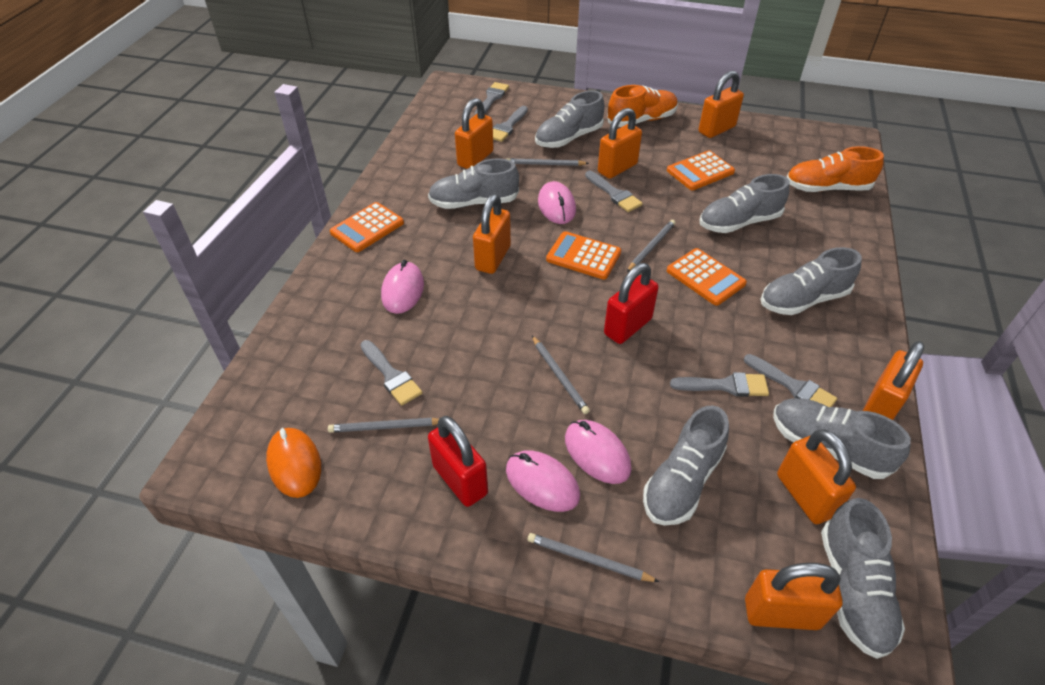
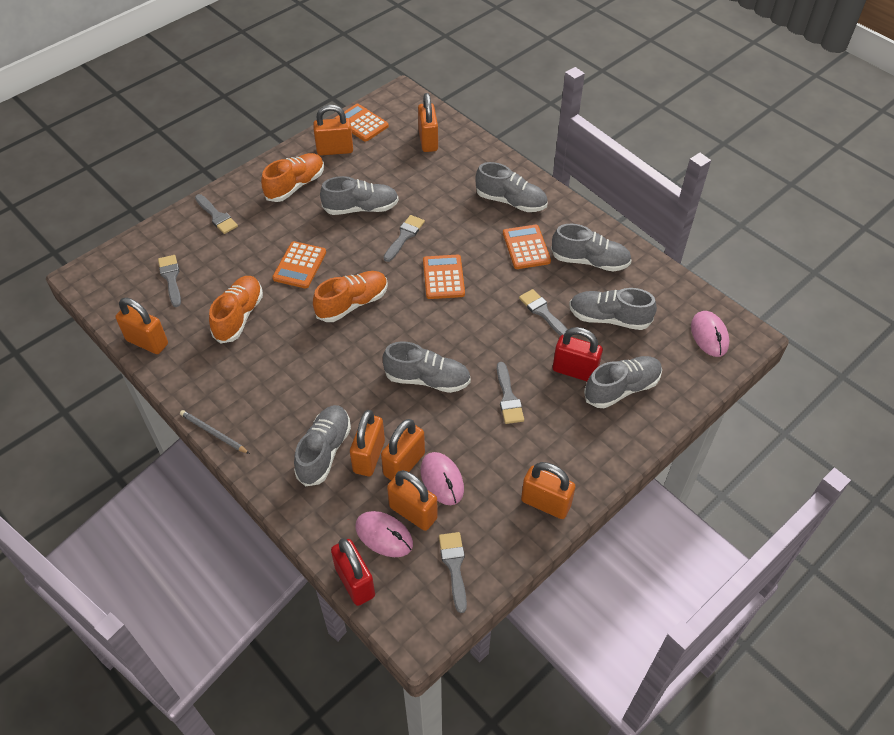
grey pencil: 5 -> 1
orange mouse: 1 -> 0
orange shoe: 2 -> 3
pink mouse: 4 -> 3

